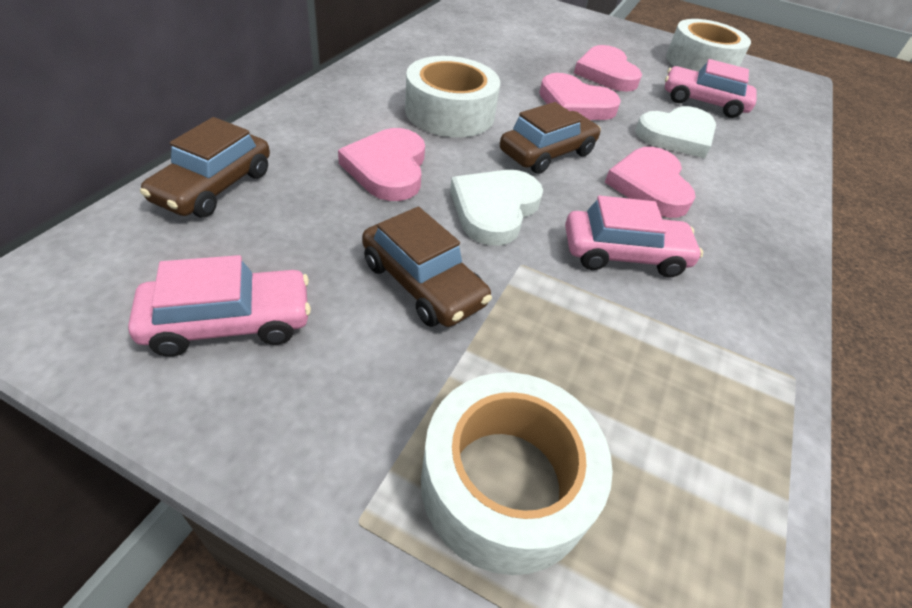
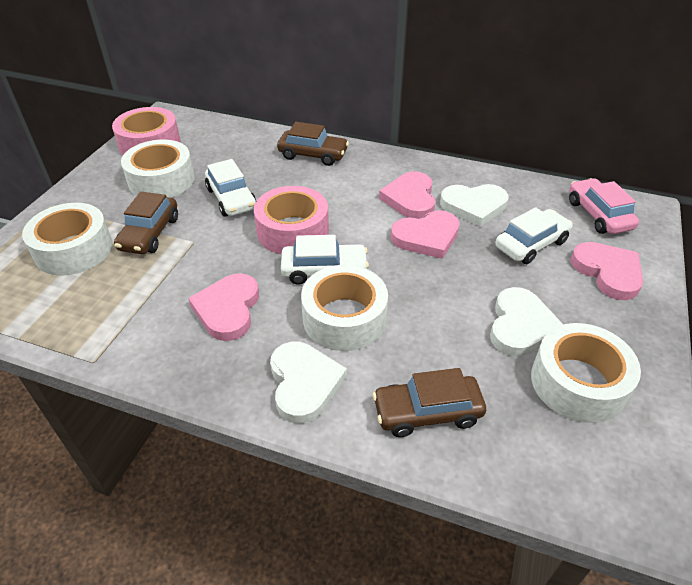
pink car: 3 -> 1
pink tape: 0 -> 2
white car: 0 -> 3
white heart: 2 -> 3
white tape: 3 -> 4

